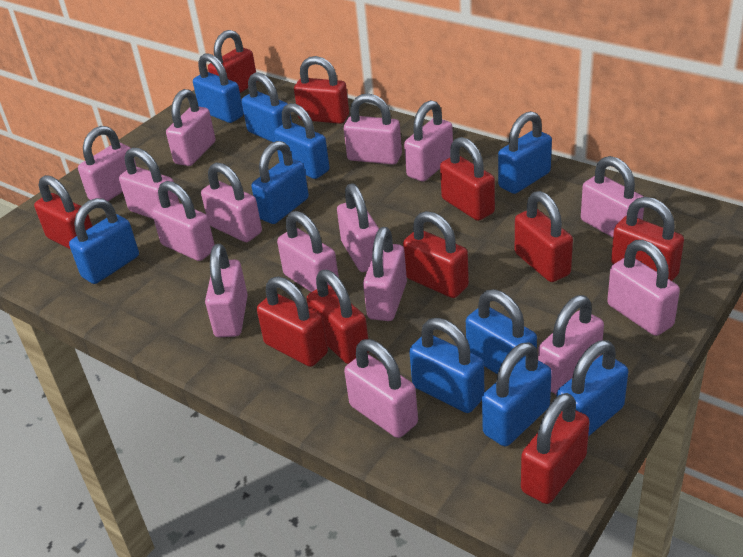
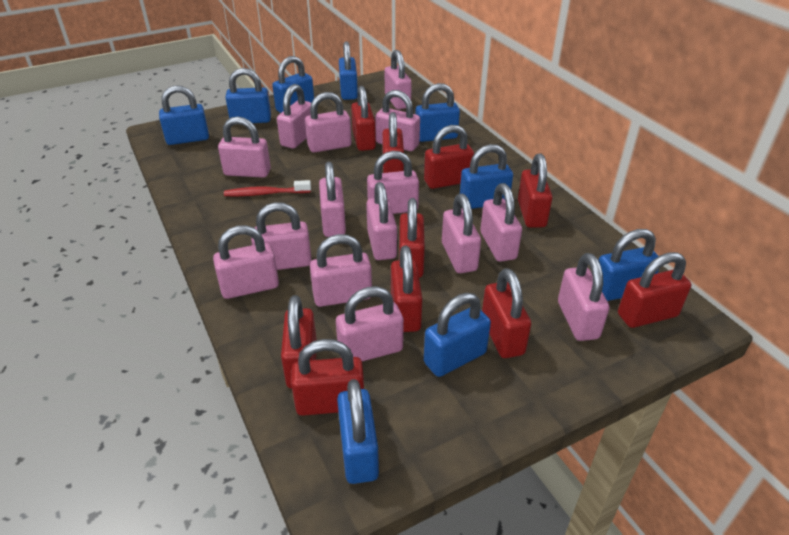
blue padlock: 10 -> 9
red toothbrush: 0 -> 1

